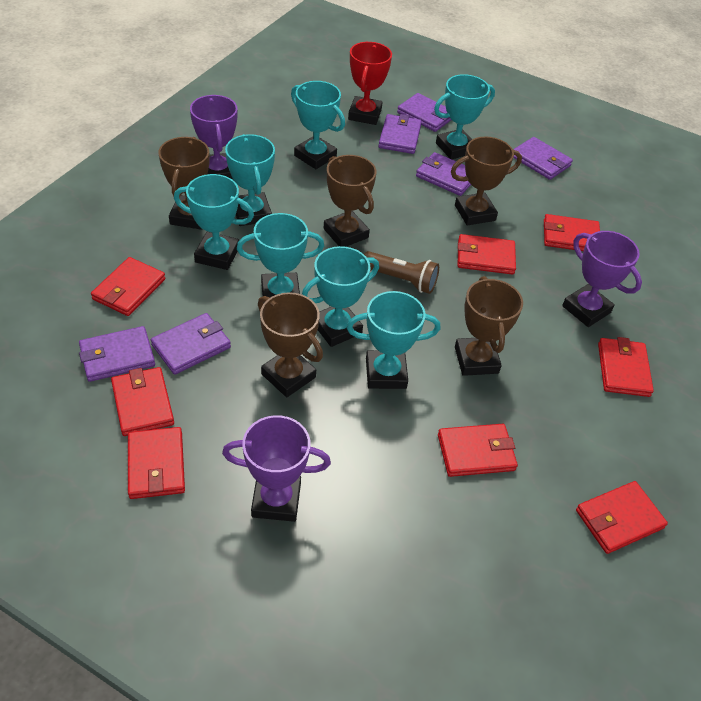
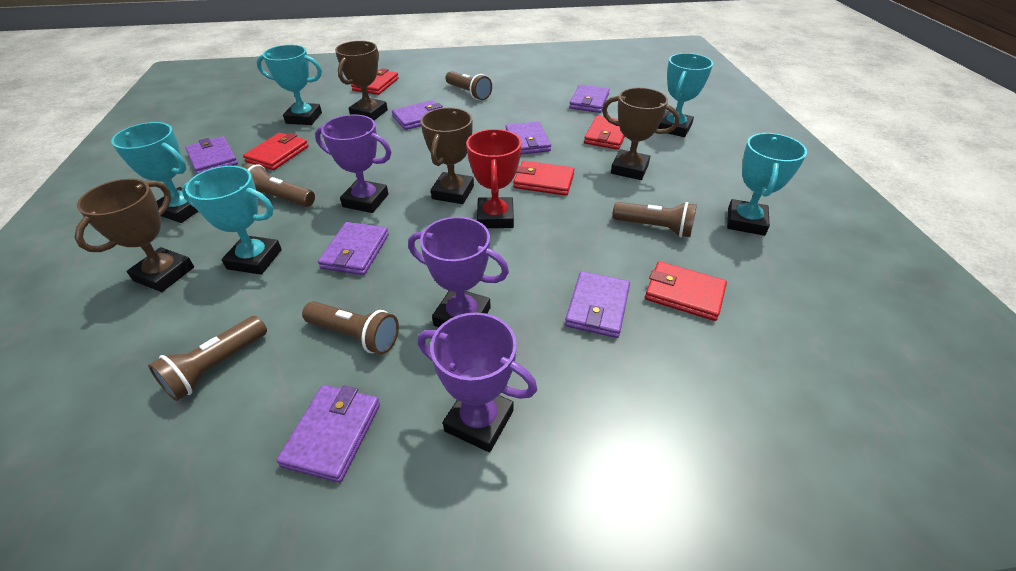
brown flashlight: 1 -> 5
brown trophy: 5 -> 4
purple wallet: 6 -> 7
red wallet: 8 -> 5
turquoise trophy: 7 -> 5

